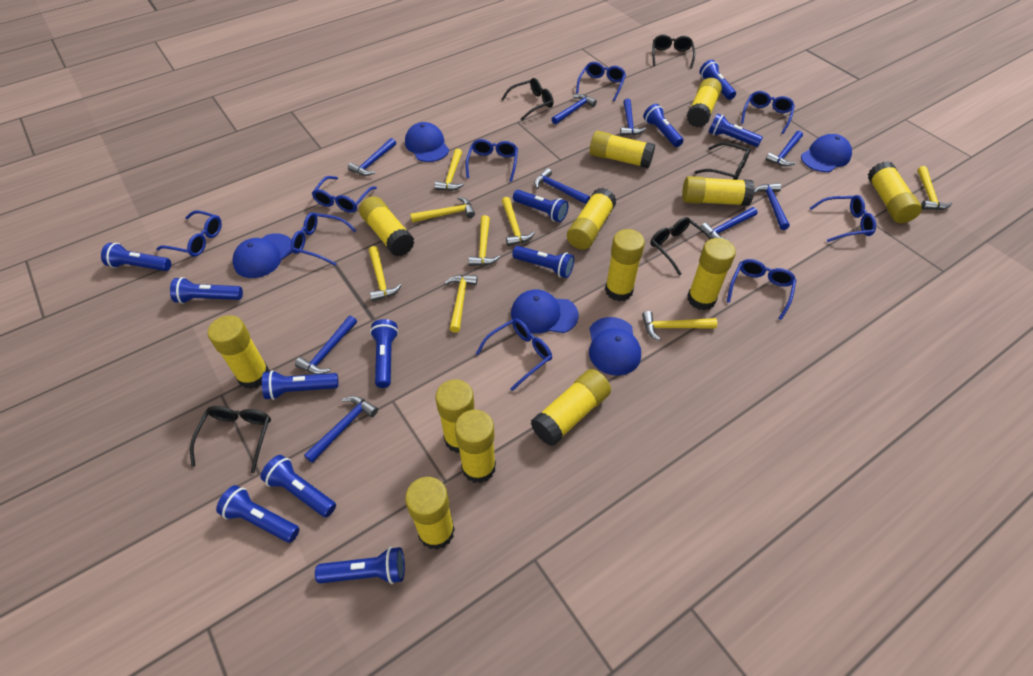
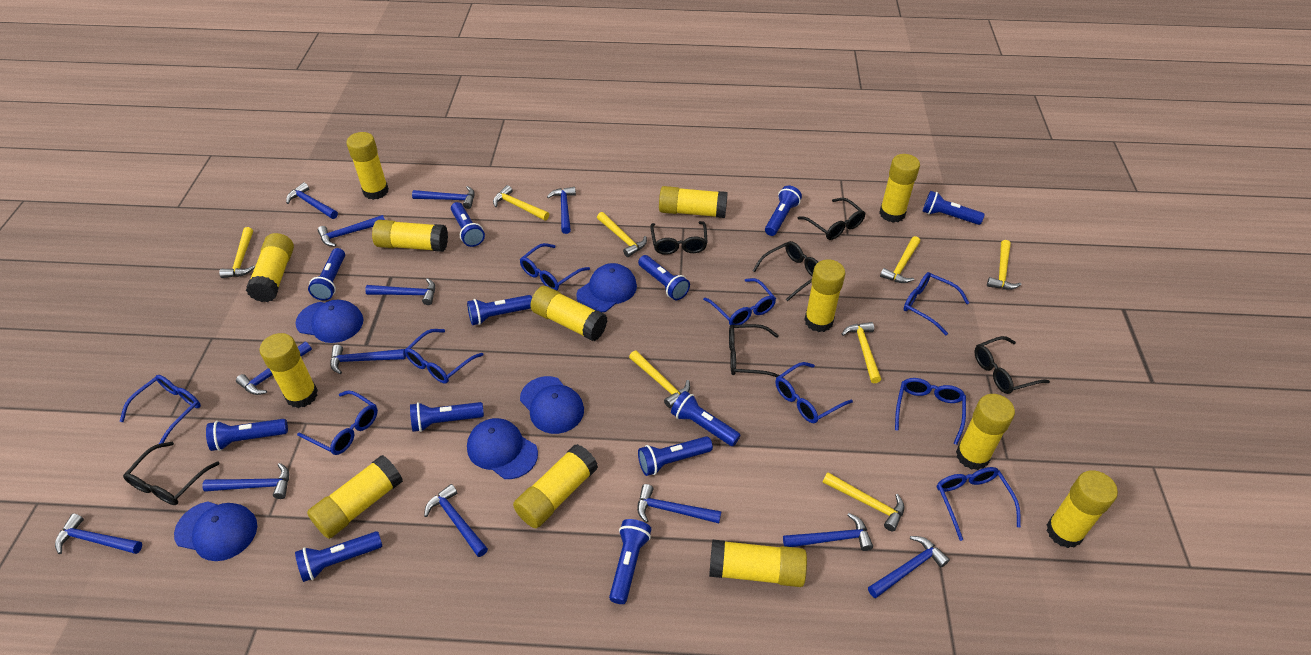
black glasses: 5 -> 6
blue hammer: 9 -> 13

